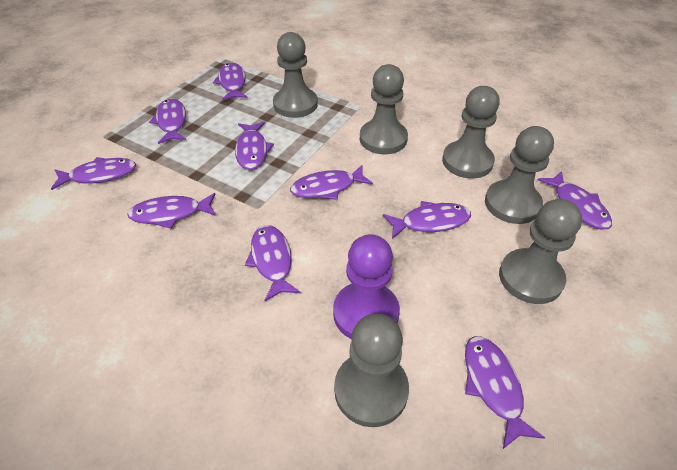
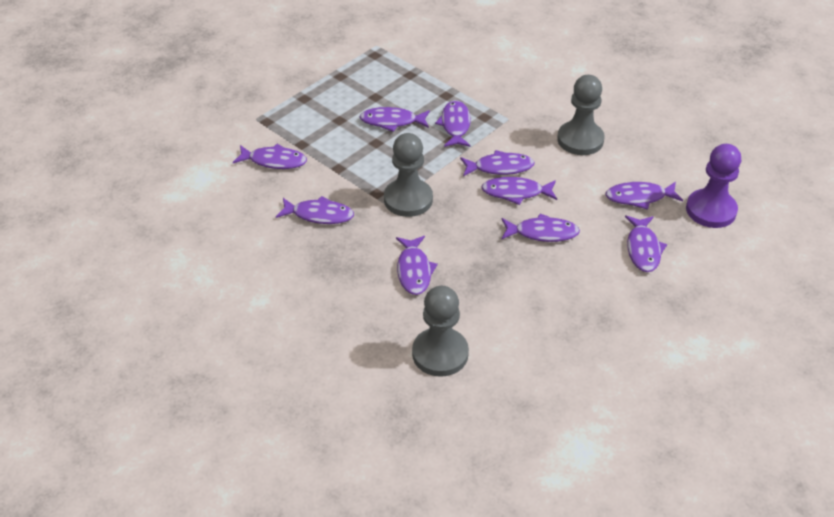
grey pawn: 6 -> 3

